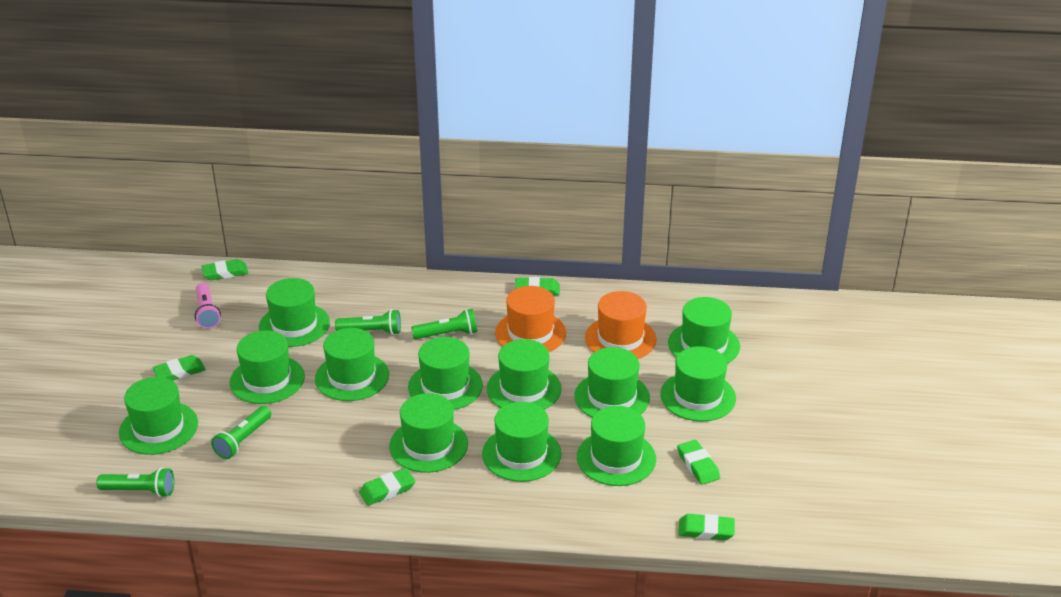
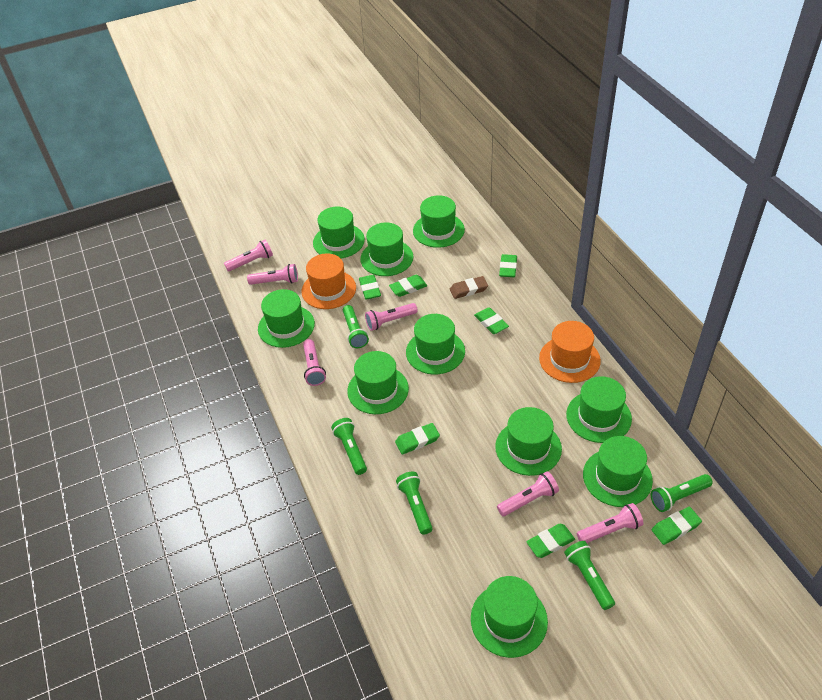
brown eraser: 0 -> 1
green eraser: 6 -> 7
green flashlight: 4 -> 5
green hat: 12 -> 10
pink flashlight: 1 -> 6

